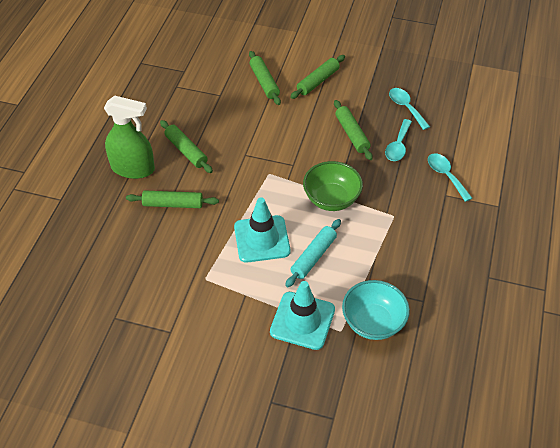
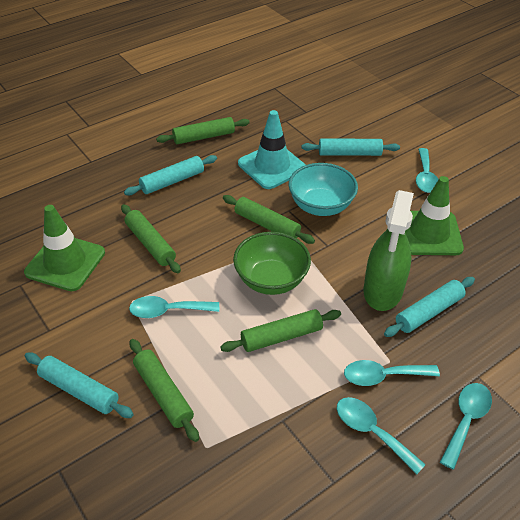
green traffic cone: 0 -> 2
turquoise rolling pin: 1 -> 4
turquoise spoon: 3 -> 5
turquoise traffic cone: 2 -> 1

